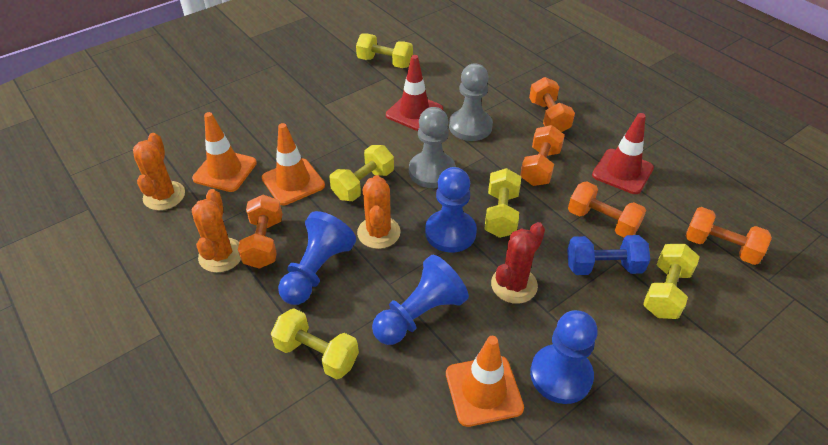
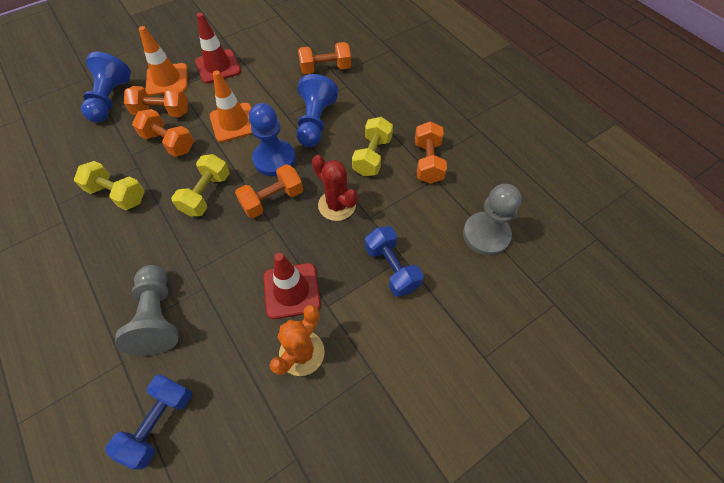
blue dumbbell: 1 -> 2
blue pawn: 4 -> 3
orange cactus: 3 -> 1
orange traffic cone: 3 -> 2
yellow dumbbell: 5 -> 3

